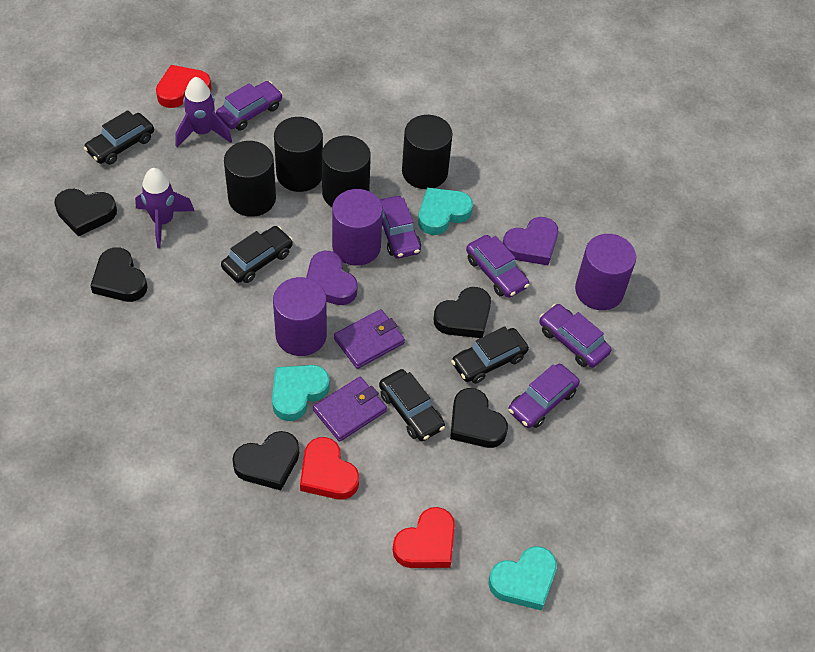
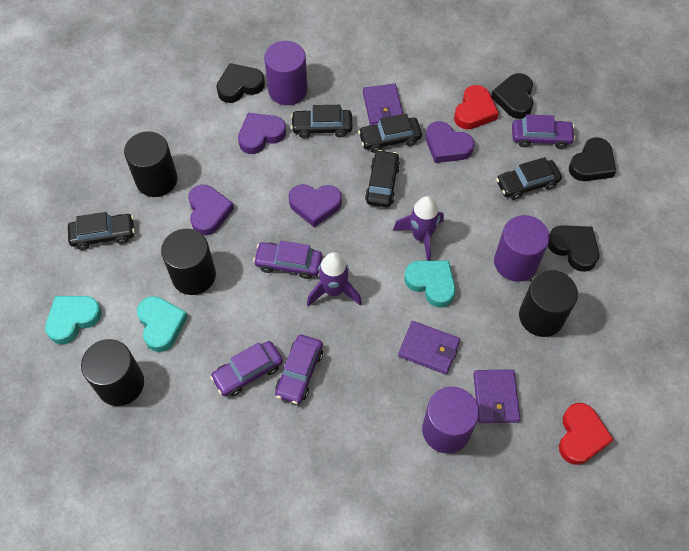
black car: 4 -> 5
black heart: 5 -> 4
purple car: 5 -> 4
purple heart: 2 -> 4
purple wallet: 2 -> 3
red heart: 3 -> 2

